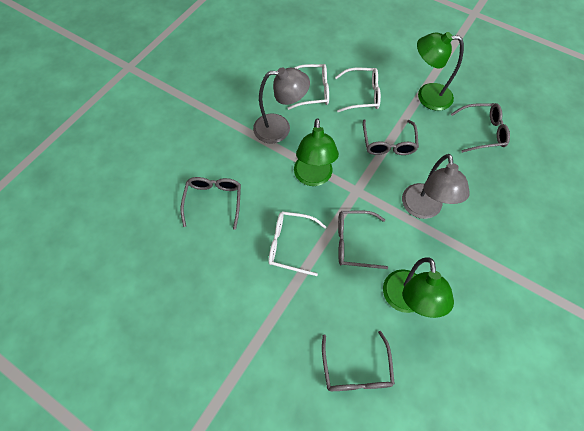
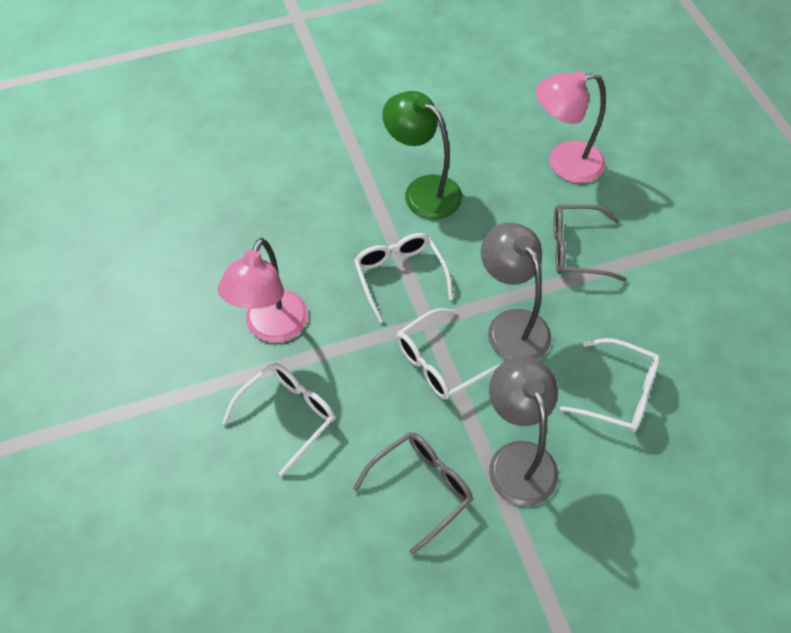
green lamp: 3 -> 1
grey glasses: 5 -> 2
pink lamp: 0 -> 2
white glasses: 3 -> 4

